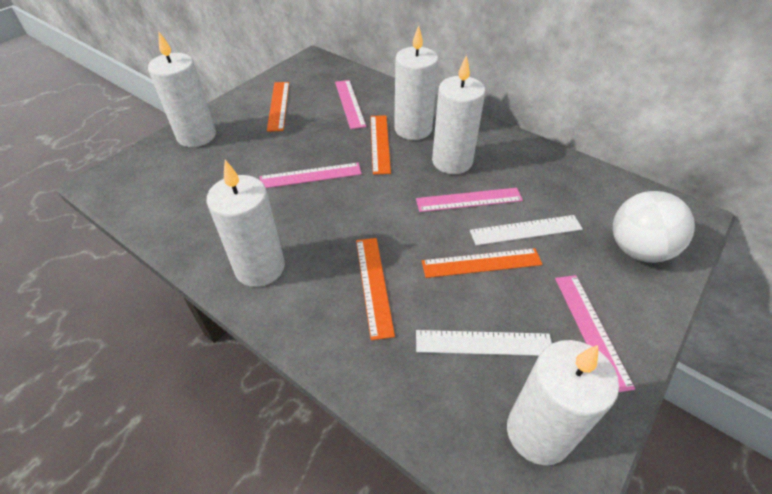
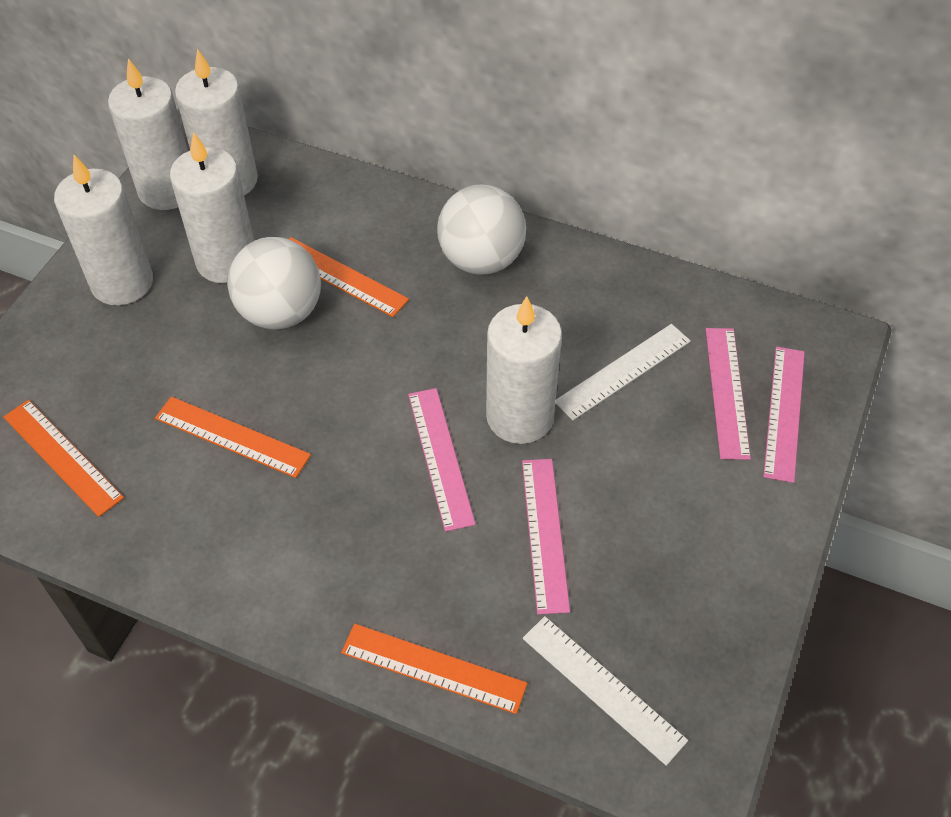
white ball: 1 -> 2

